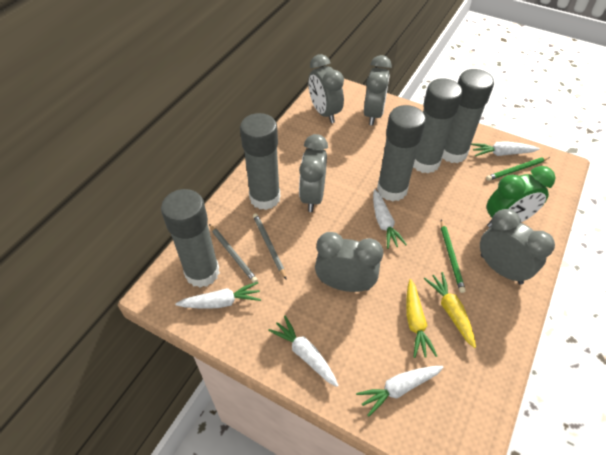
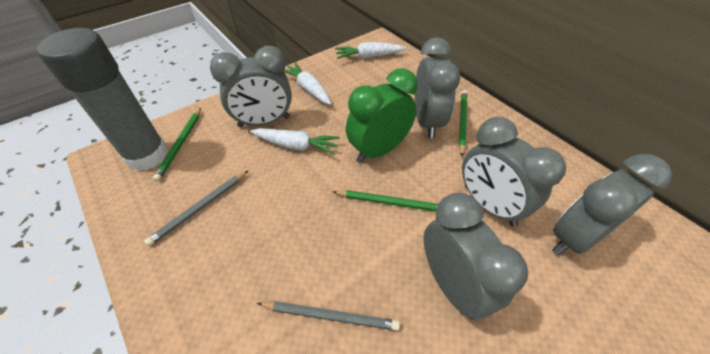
green pencil: 2 -> 3
grey glue stick: 5 -> 1
white carrot: 5 -> 3
yellow carrot: 2 -> 0

